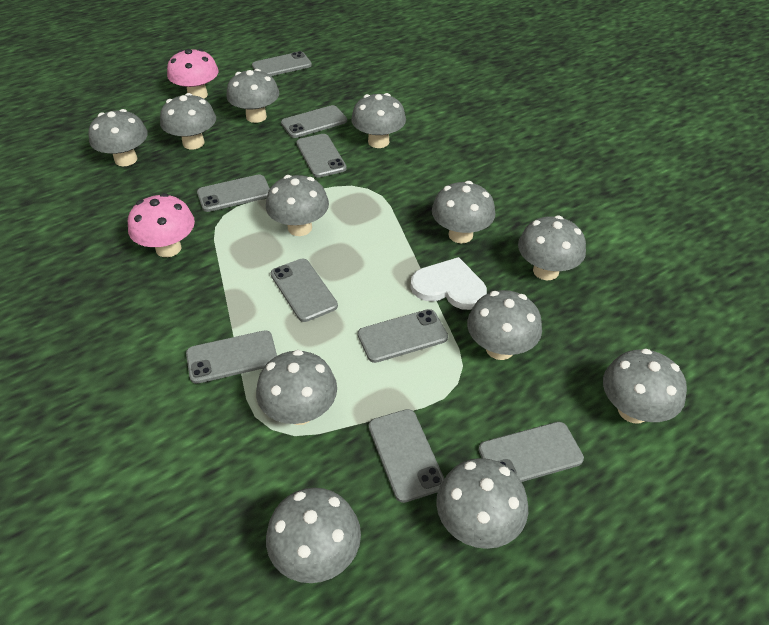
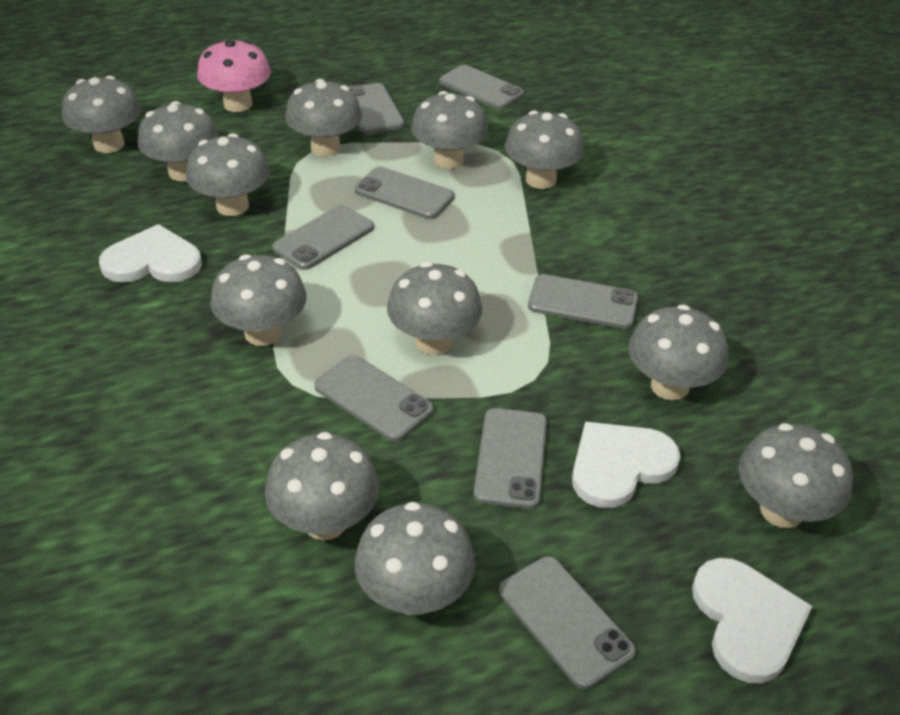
grey phone: 9 -> 8
pink mushroom: 2 -> 1
white heart: 1 -> 3

